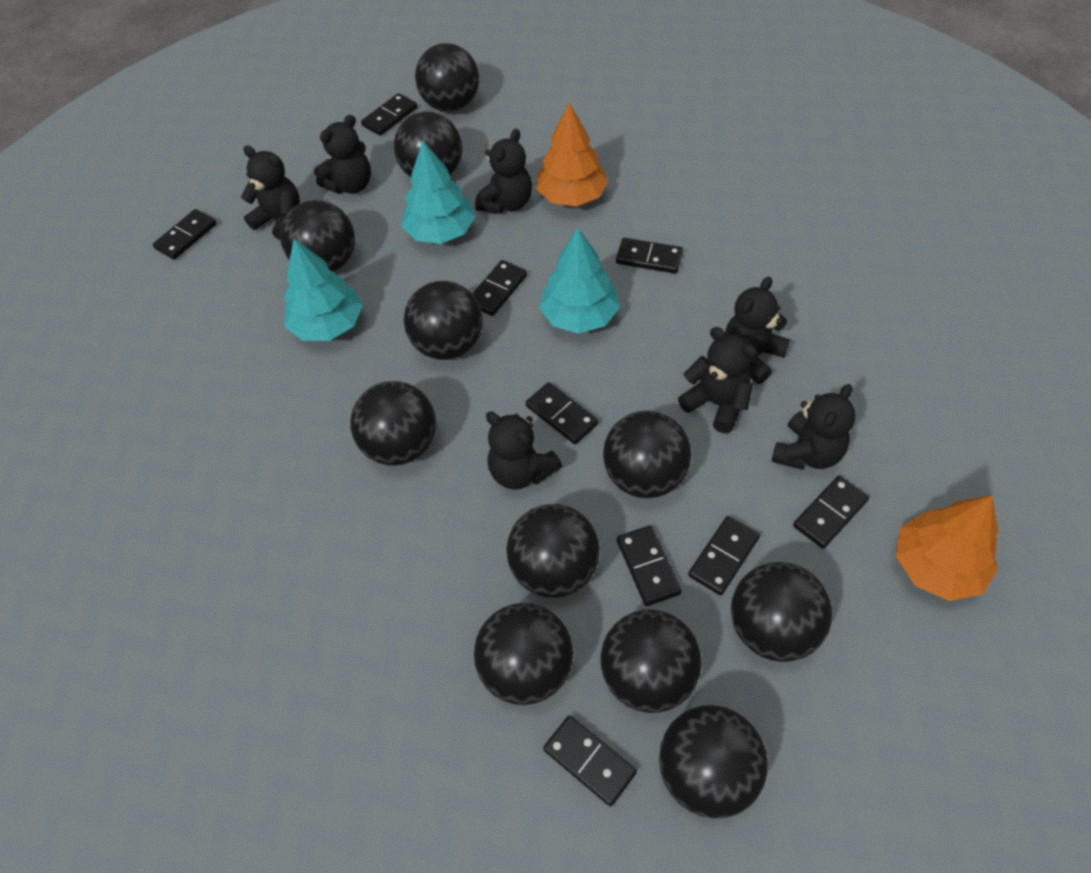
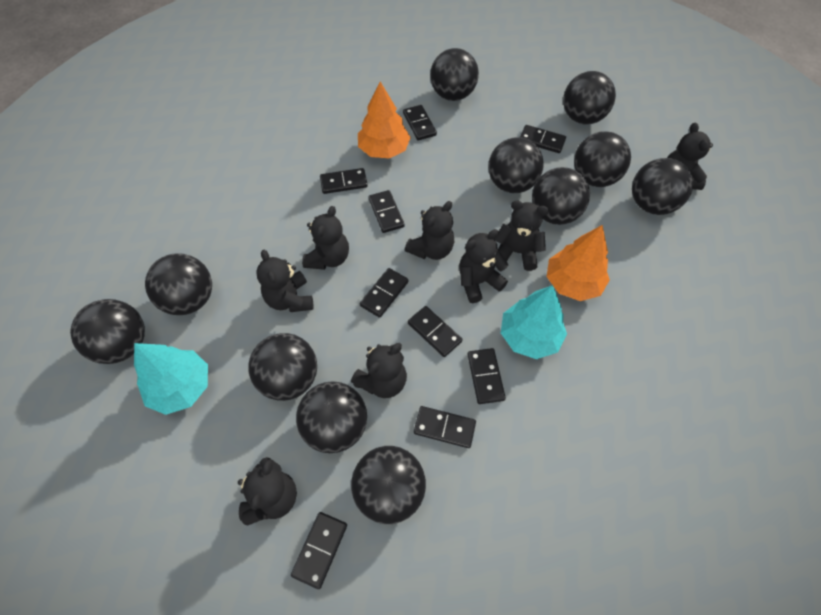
black teddy bear: 7 -> 8
turquoise tree: 3 -> 2

